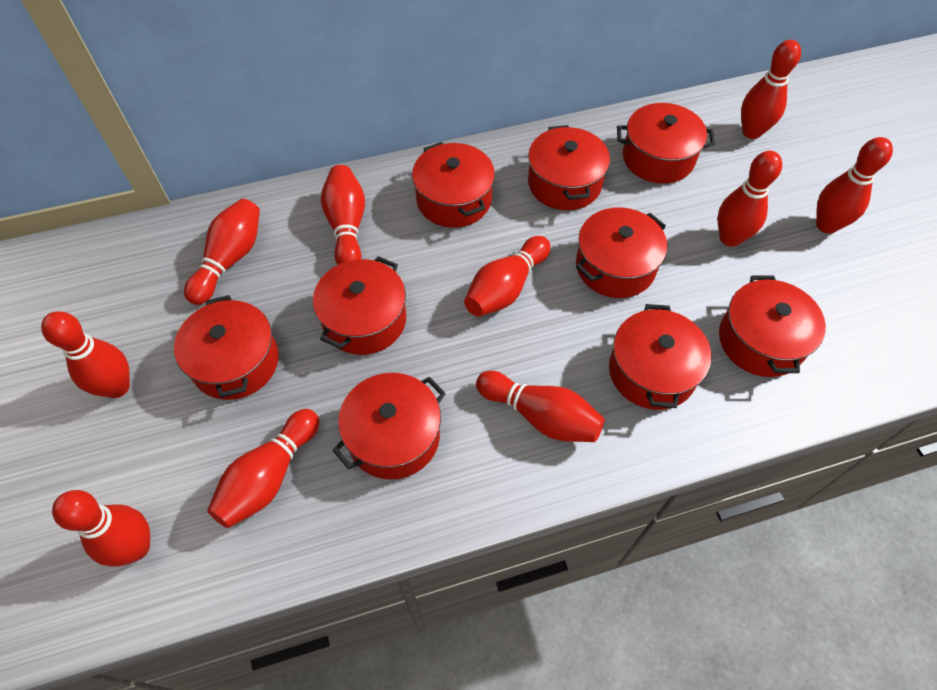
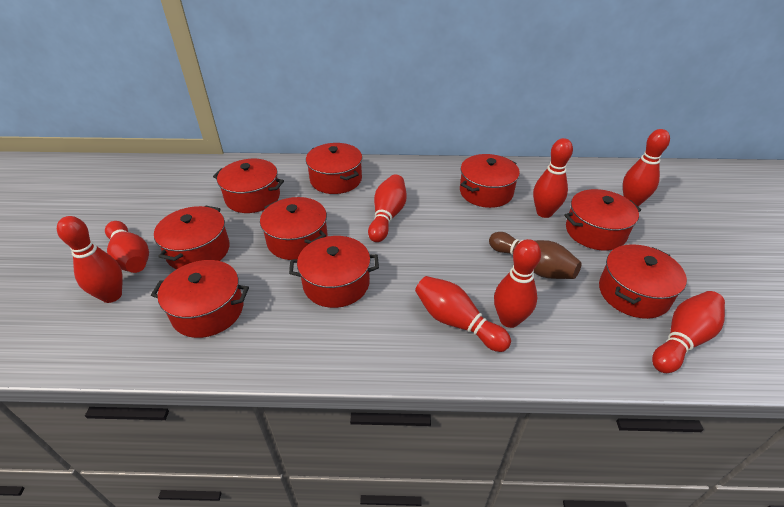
brown bowling pin: 0 -> 1
red bowling pin: 10 -> 8

